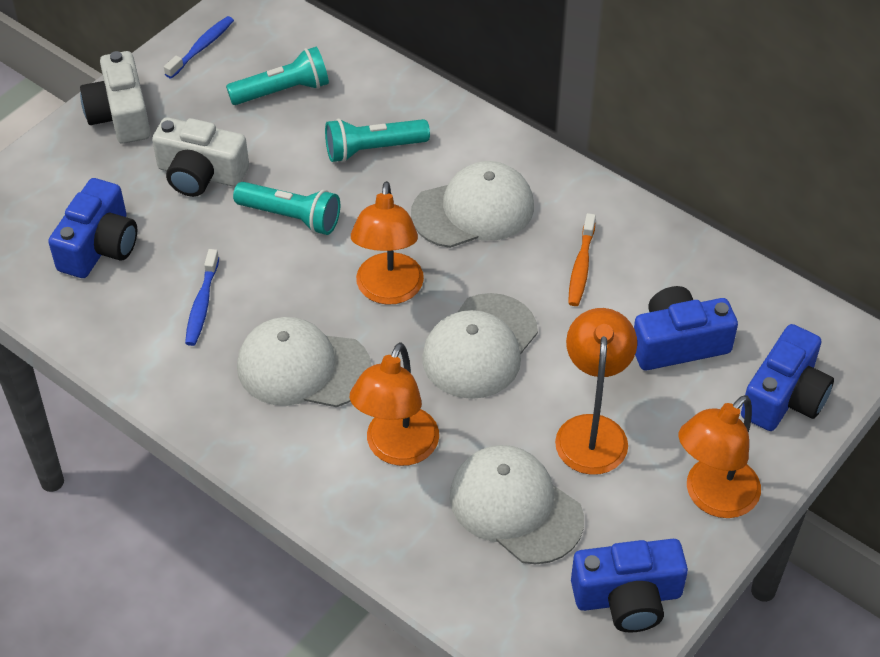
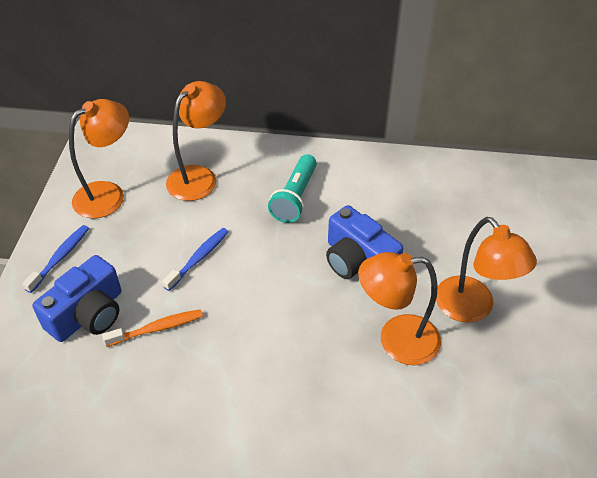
blue camera: 4 -> 2
turquoise flashlight: 3 -> 1
white camera: 2 -> 0
white cap: 4 -> 0

